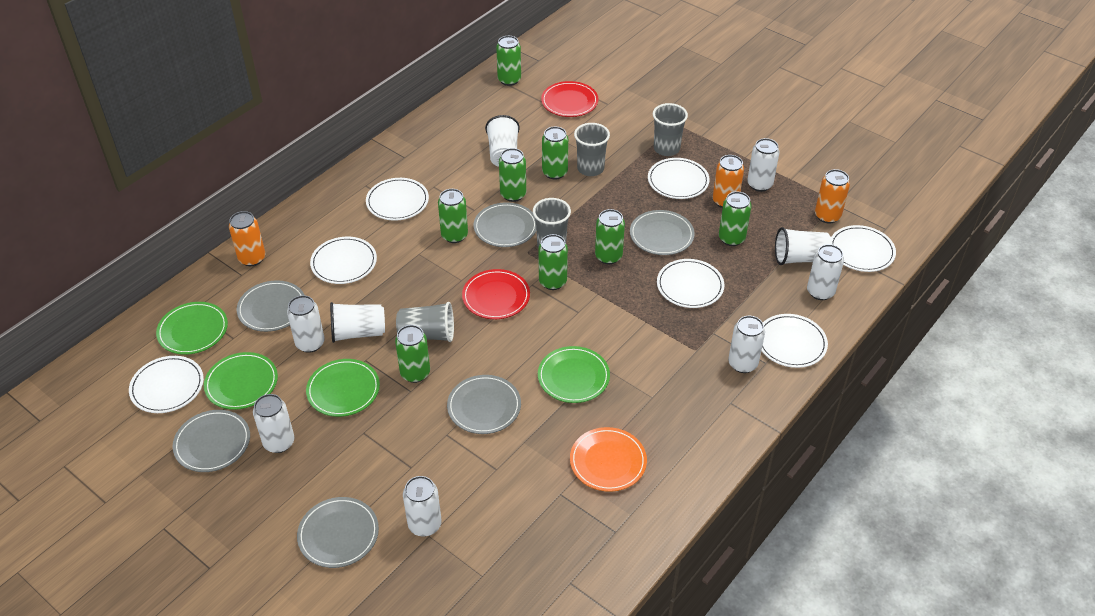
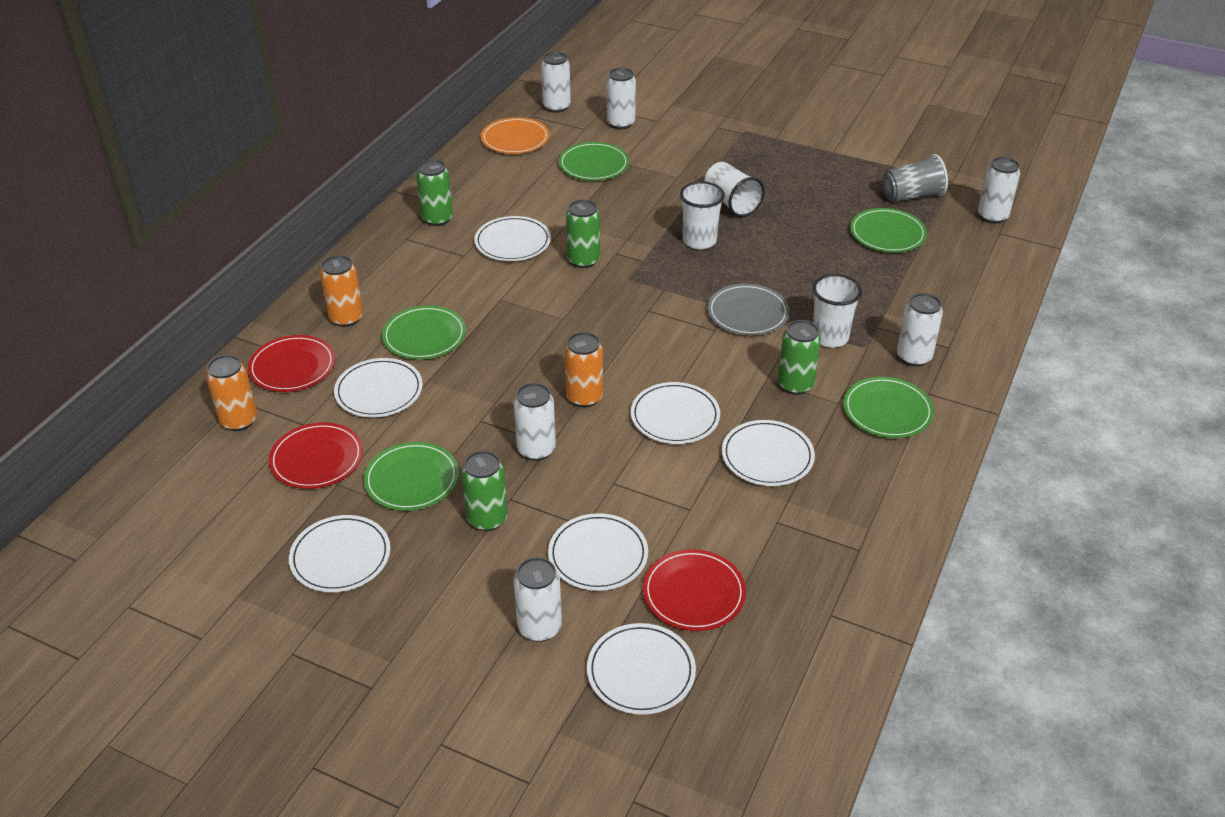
green can: 8 -> 4
green plate: 4 -> 5
grey cup: 4 -> 1
grey plate: 6 -> 1
red plate: 2 -> 3

